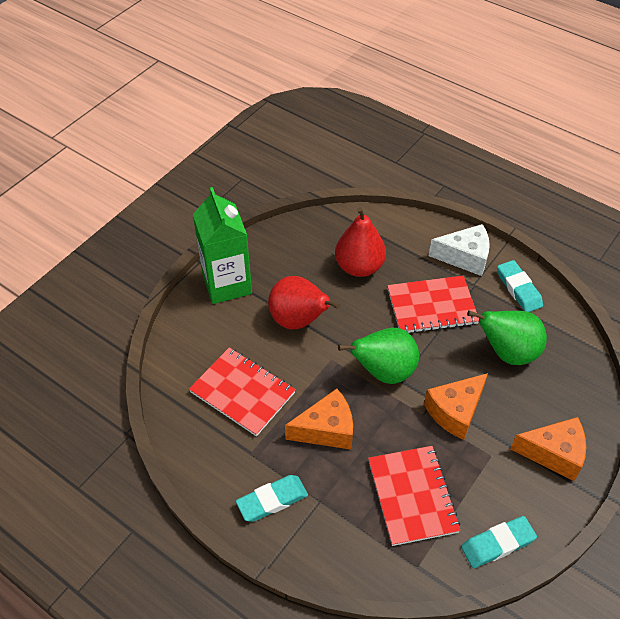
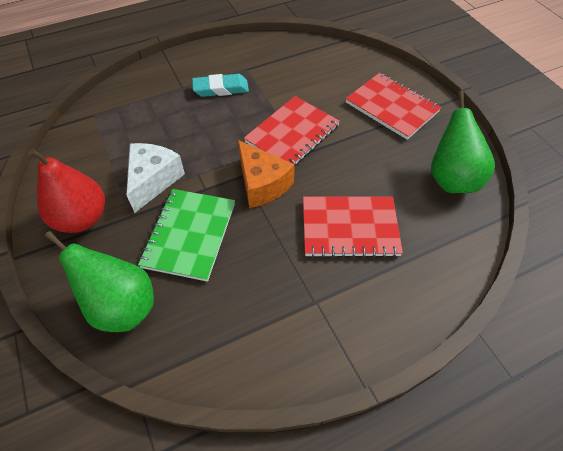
green carton: 1 -> 0
green notebook: 0 -> 1
orange cheese: 3 -> 1
red pear: 2 -> 1
turquoise eraser: 3 -> 1

